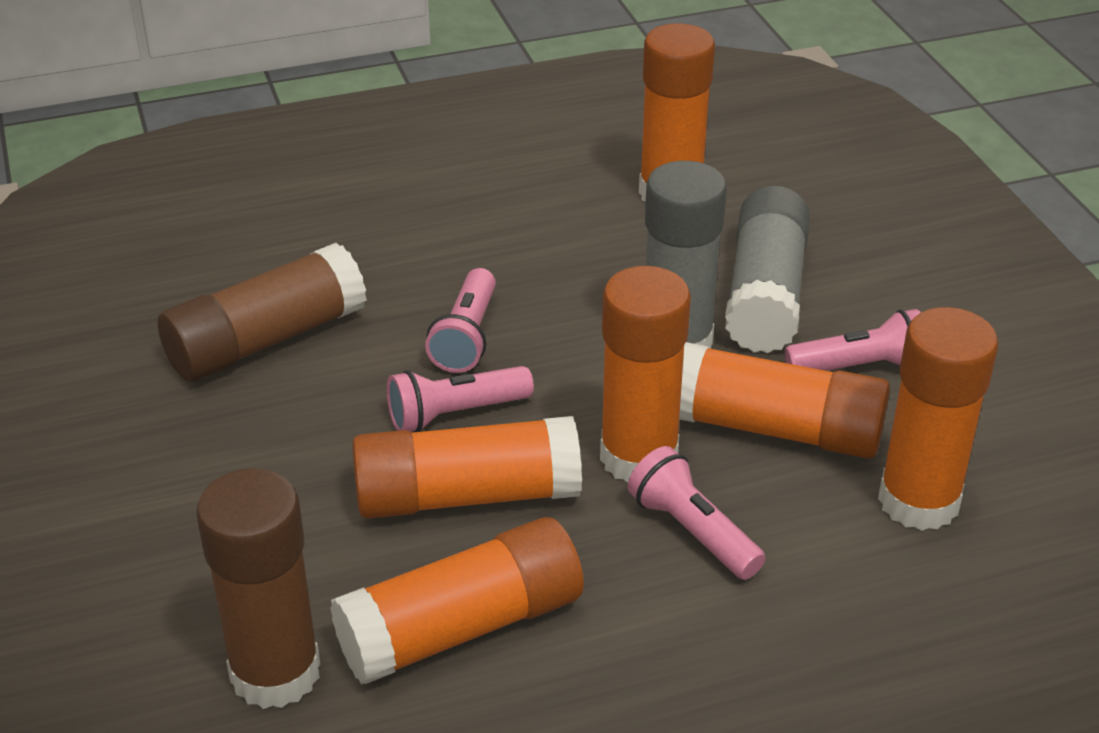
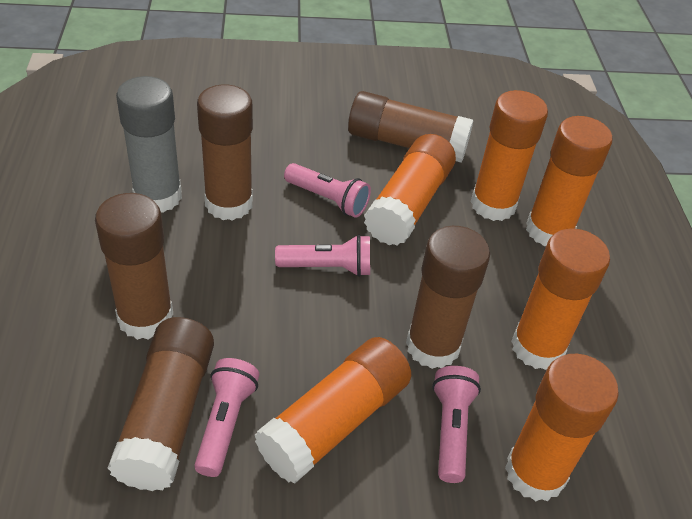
brown glue stick: 2 -> 5
grey glue stick: 2 -> 1

